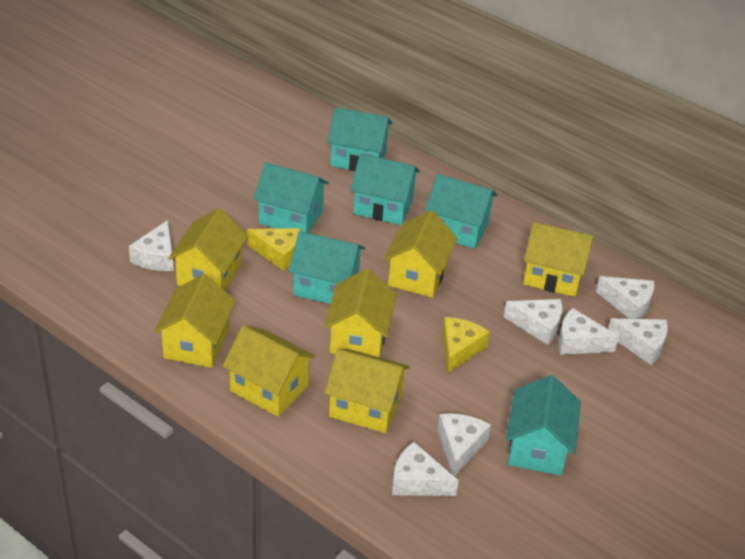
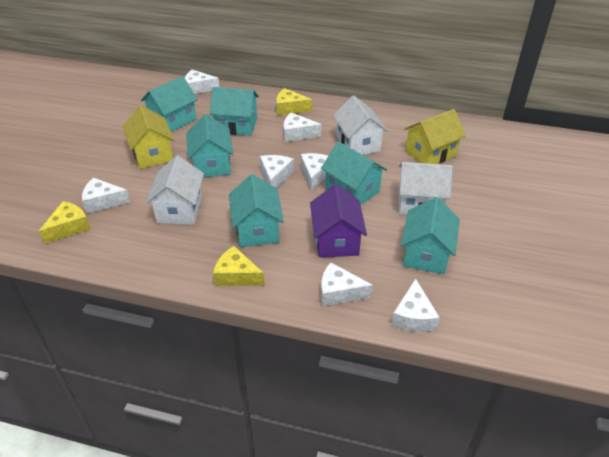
purple house: 0 -> 1
white house: 0 -> 3
yellow cheese: 2 -> 3
yellow house: 7 -> 2

